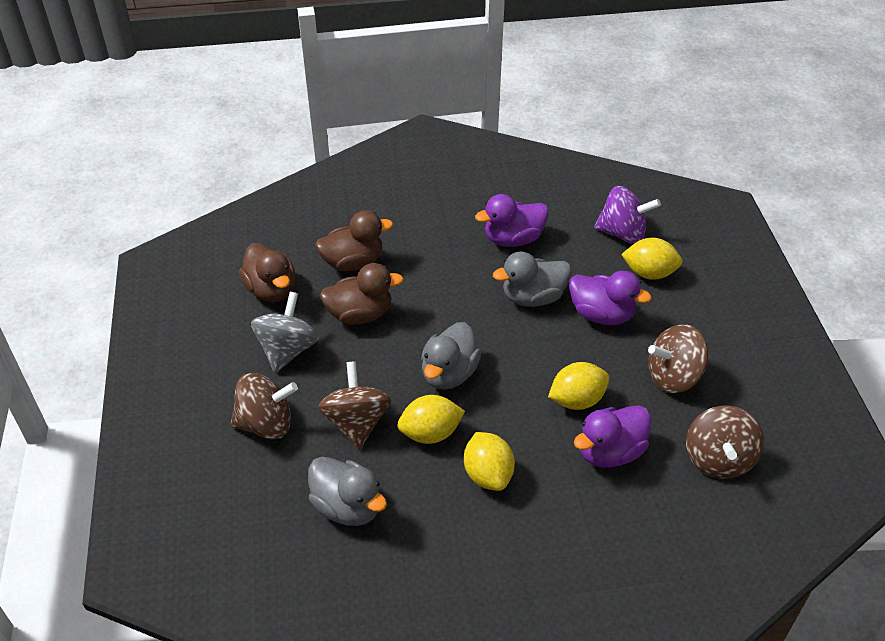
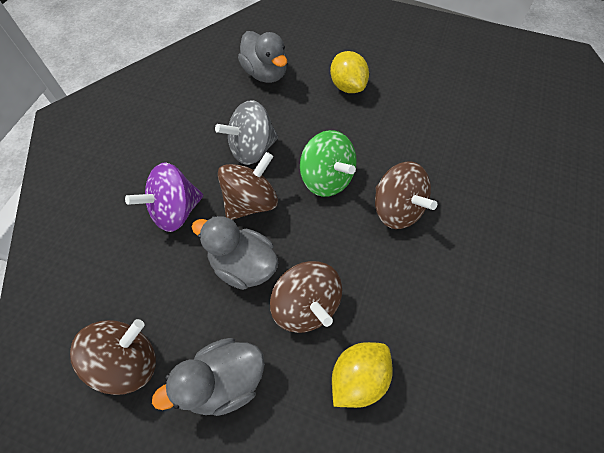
brown duck: 3 -> 0
green spinning top: 0 -> 1
purple duck: 3 -> 0
yellow lemon: 4 -> 2

